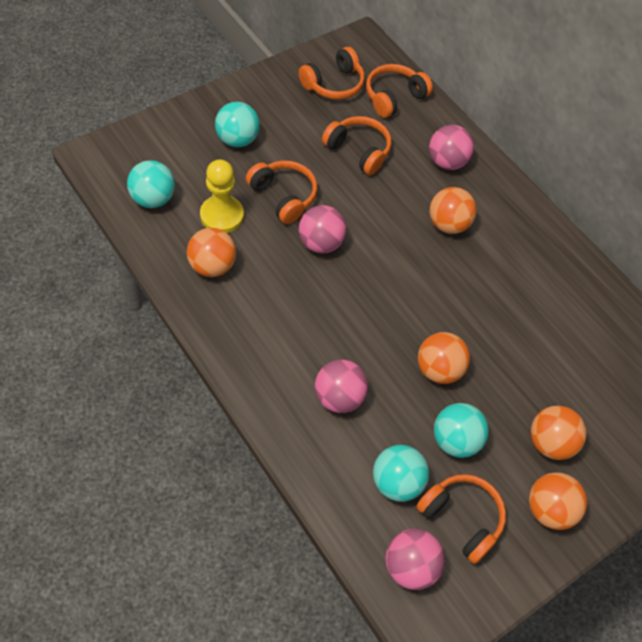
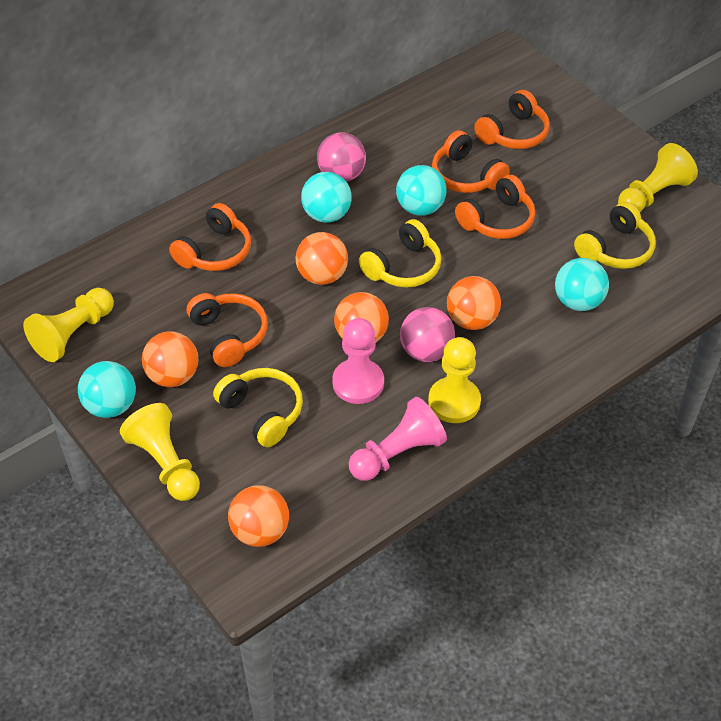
pink ball: 4 -> 2
pink pawn: 0 -> 2
yellow headphones: 0 -> 3
yellow pawn: 1 -> 4

